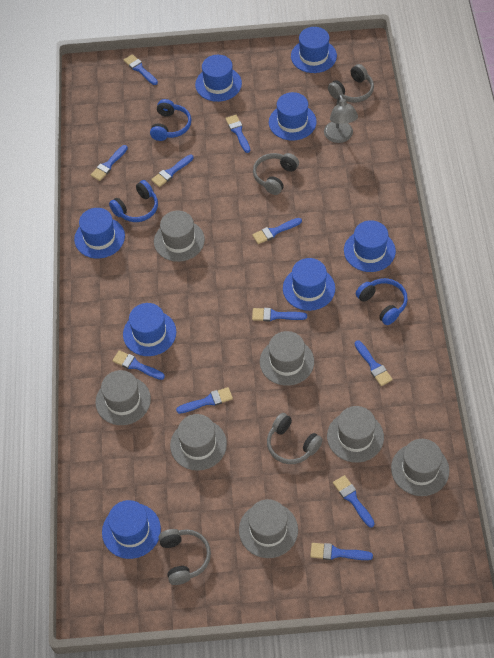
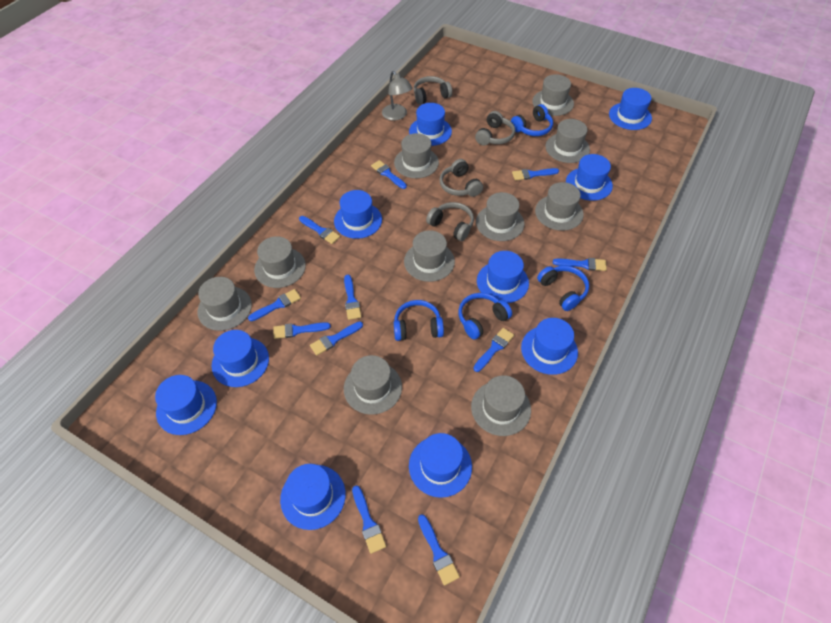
blue hat: 8 -> 10
blue headphones: 3 -> 4
grey hat: 7 -> 10

